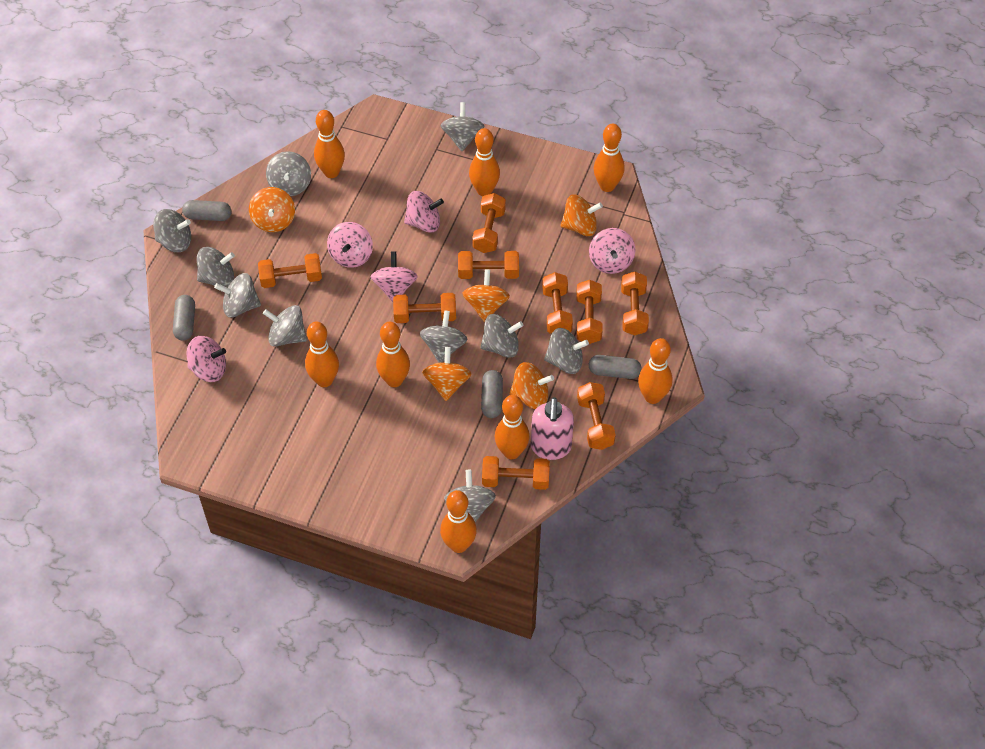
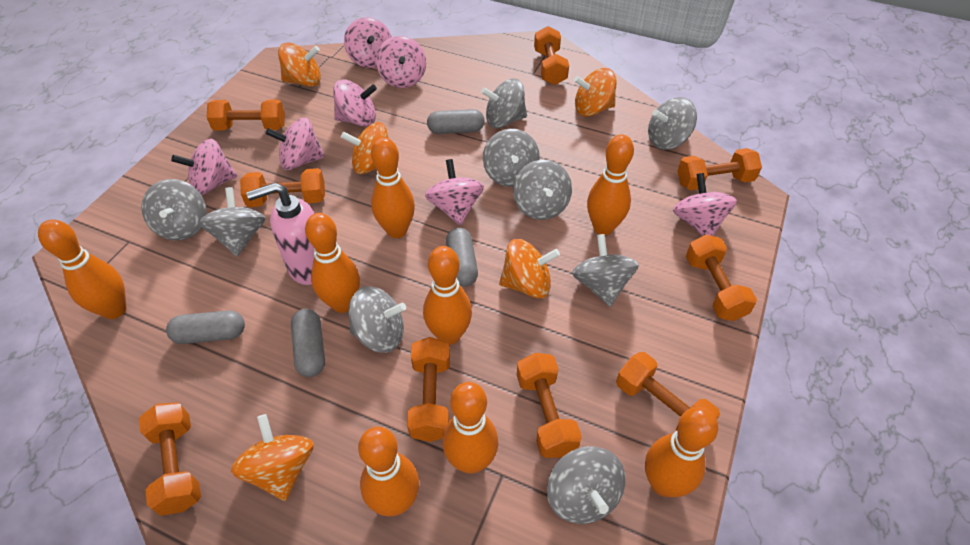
grey spinning top: 10 -> 9
pink spinning top: 5 -> 7

